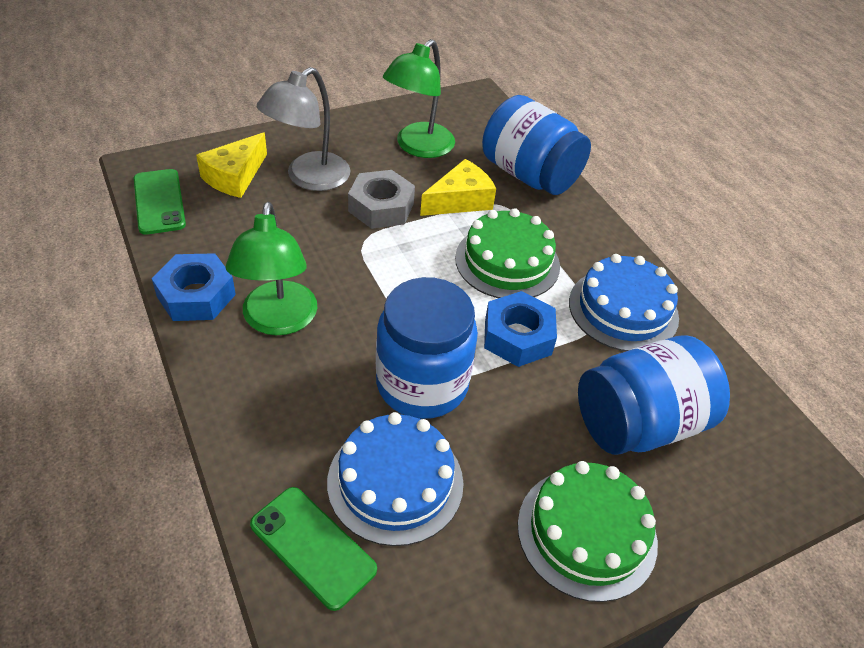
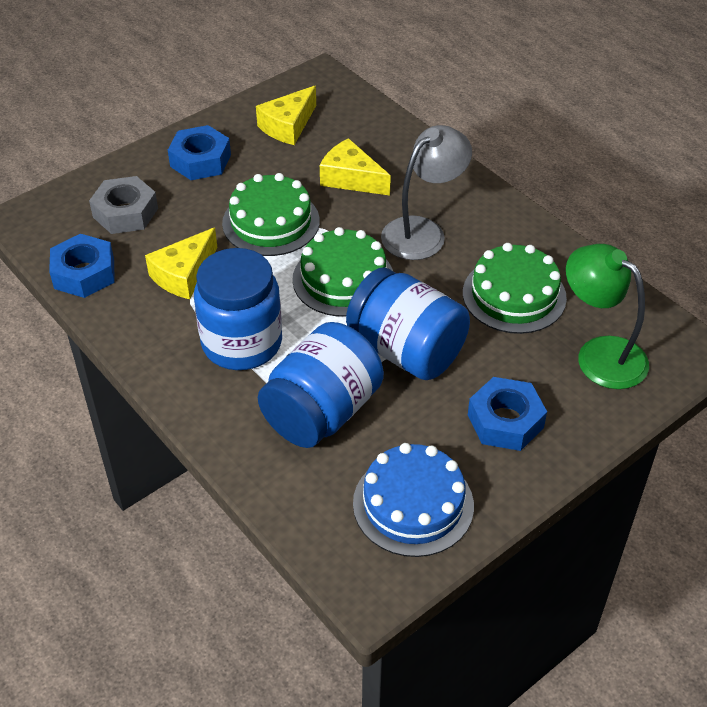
blue cake: 2 -> 1
blue nut: 2 -> 3
green cake: 2 -> 3
green lamp: 2 -> 1
green phone: 2 -> 0
yellow cheese: 2 -> 3

